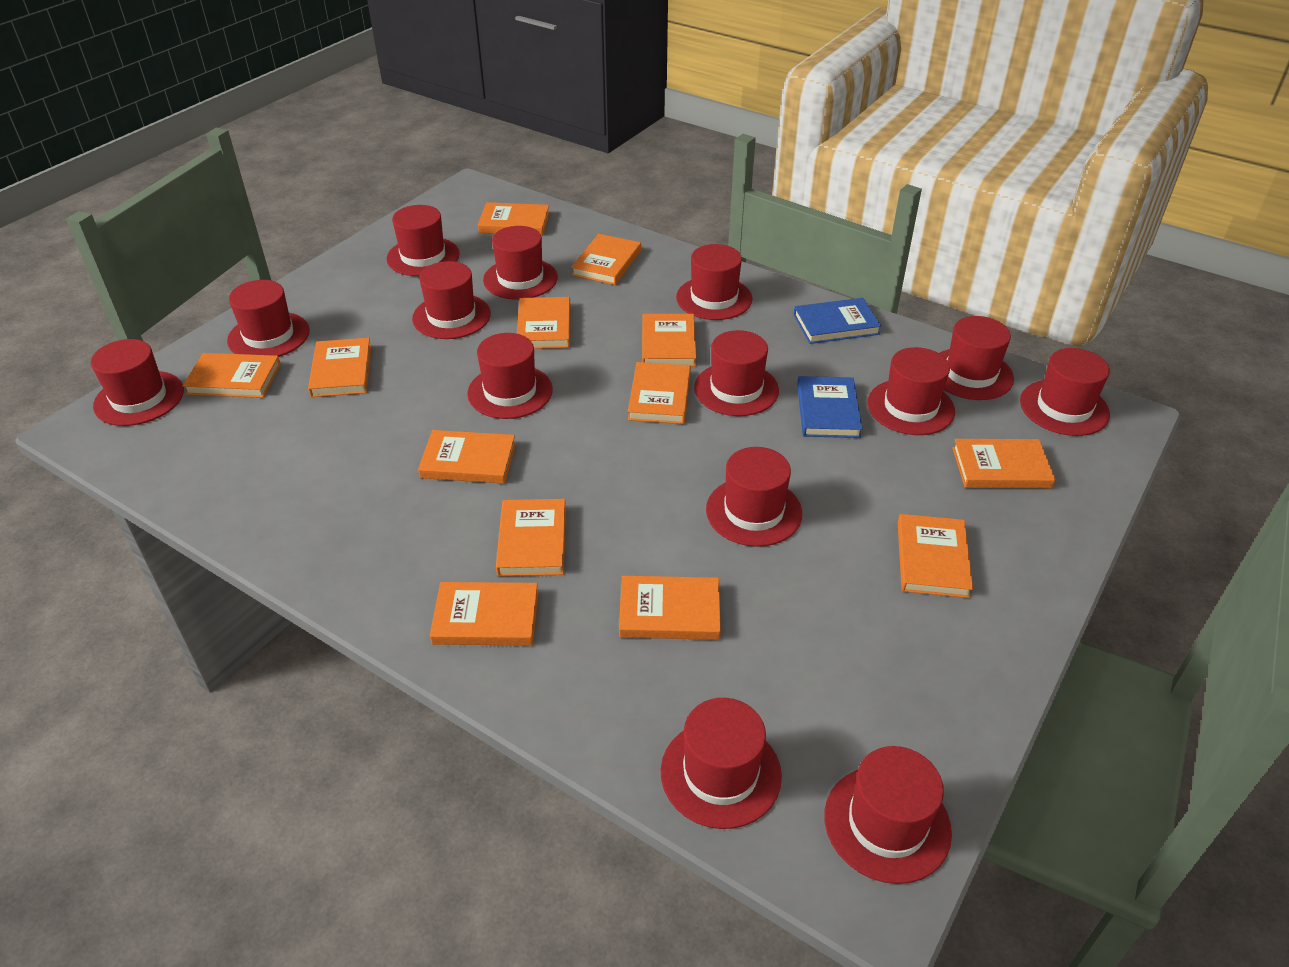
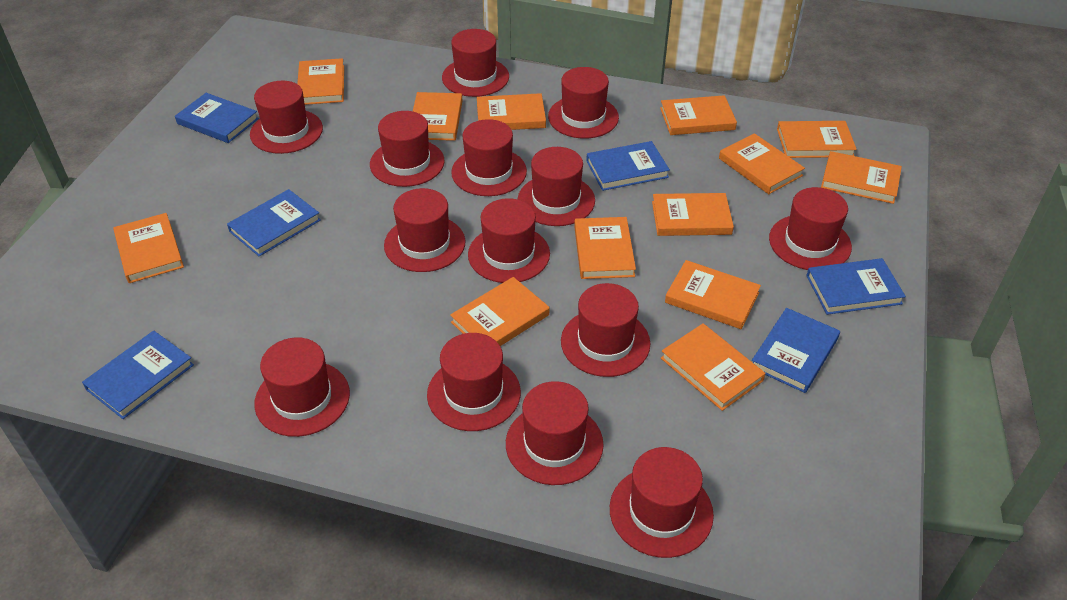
blue book: 2 -> 6

